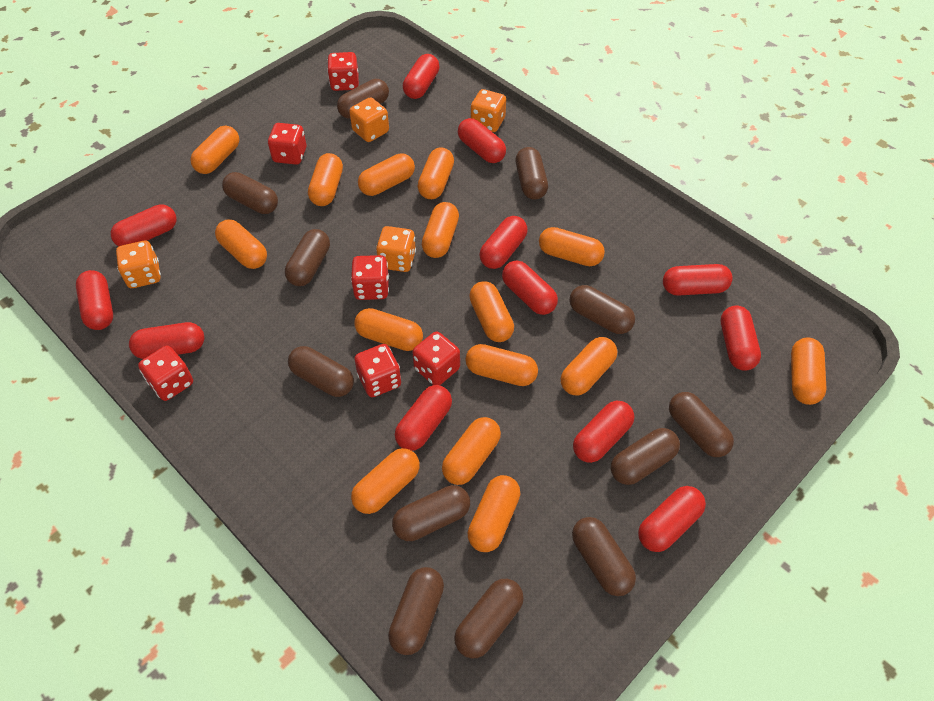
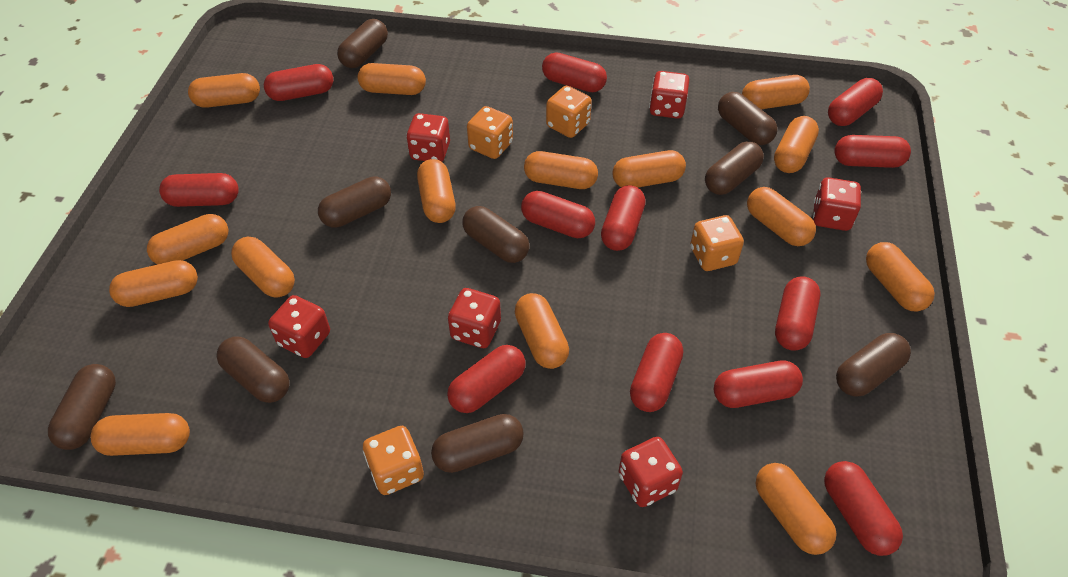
brown capsule: 12 -> 9

